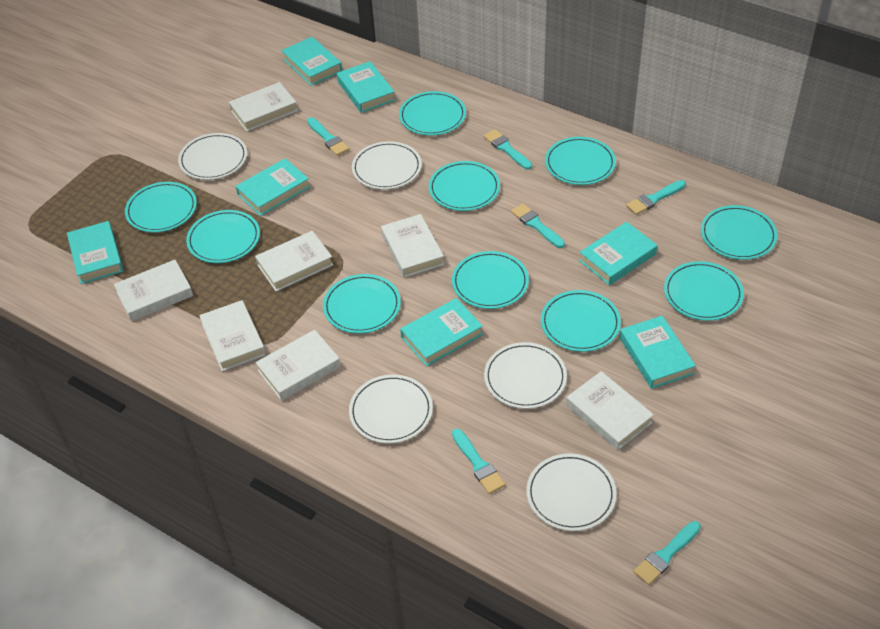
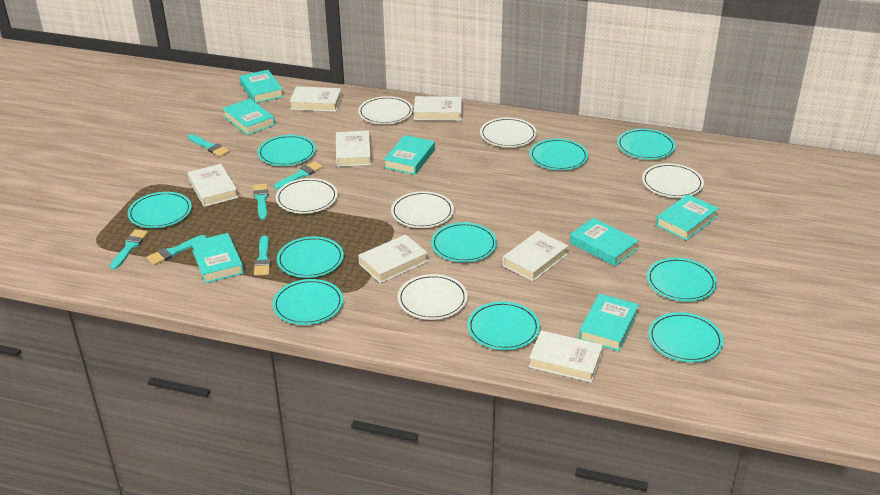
white plate: 5 -> 6

